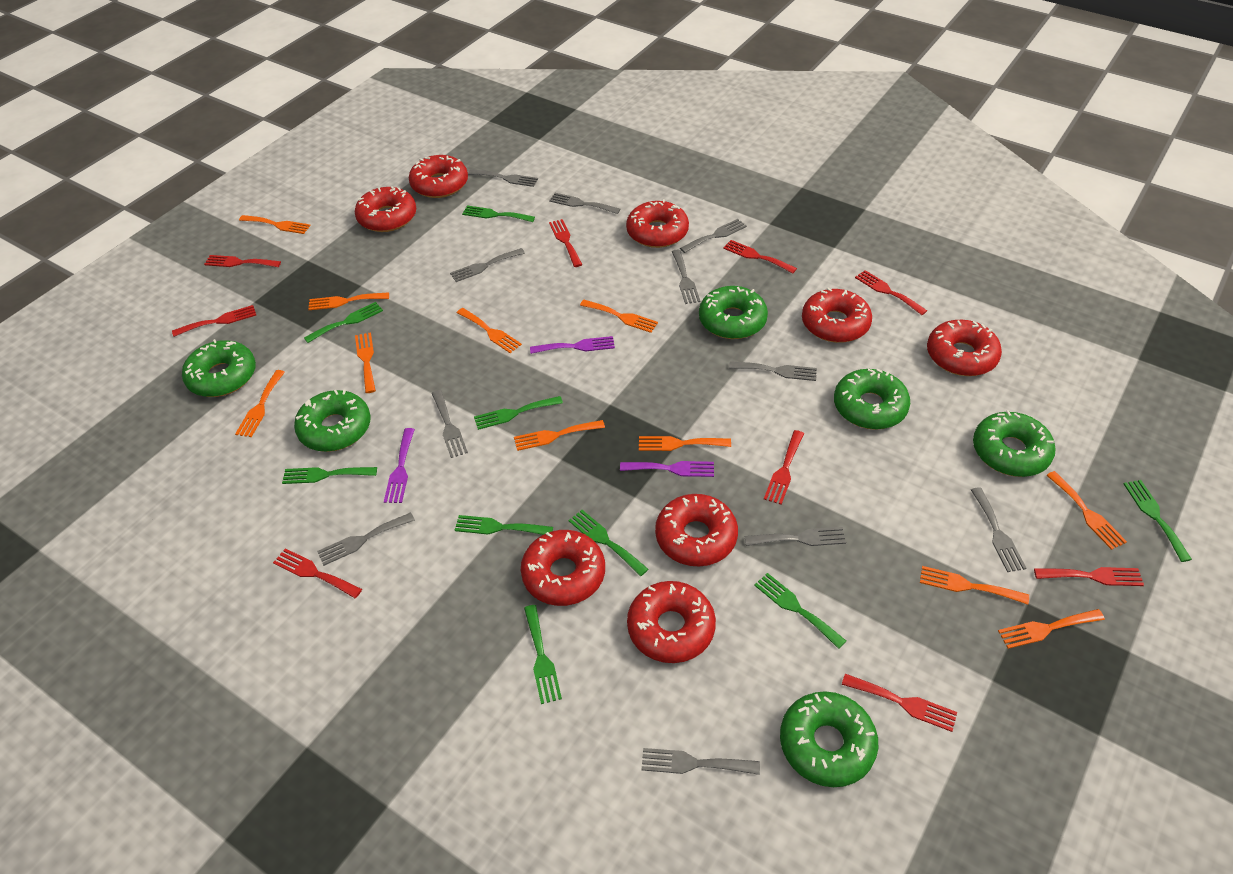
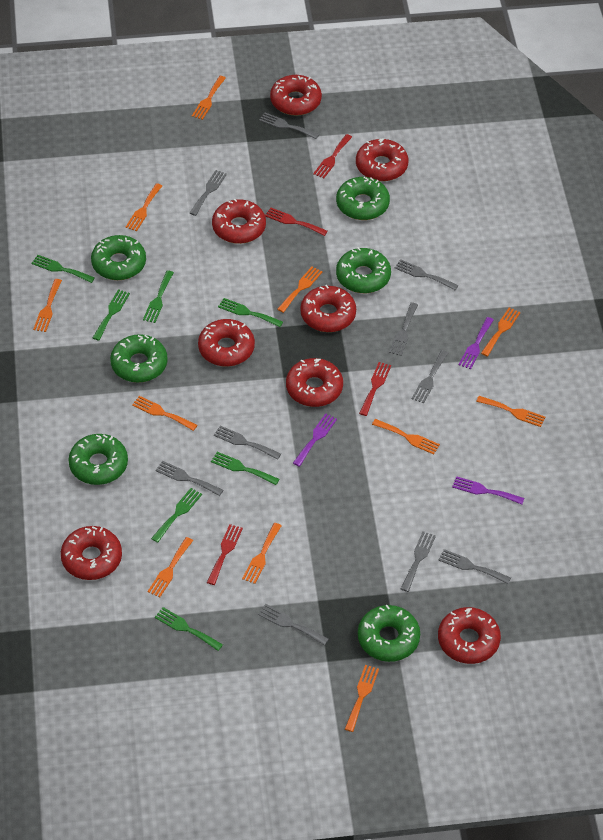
green fork: 9 -> 7
grey fork: 11 -> 10
red fork: 9 -> 4

